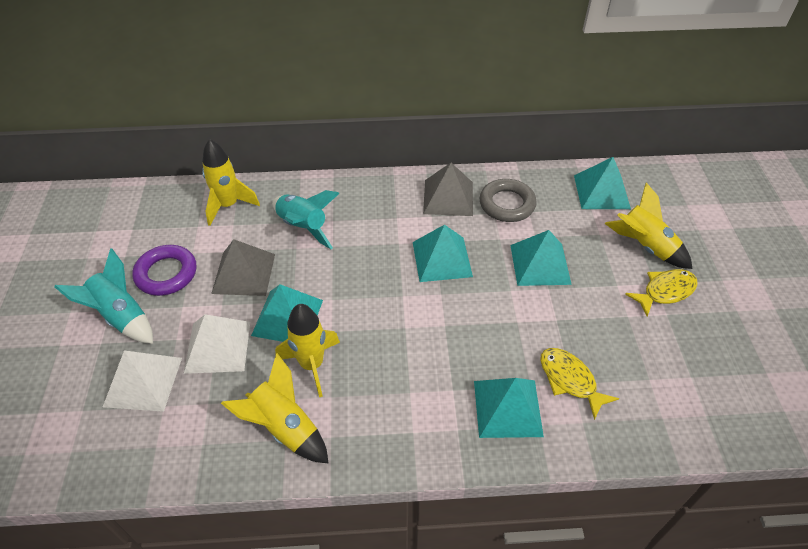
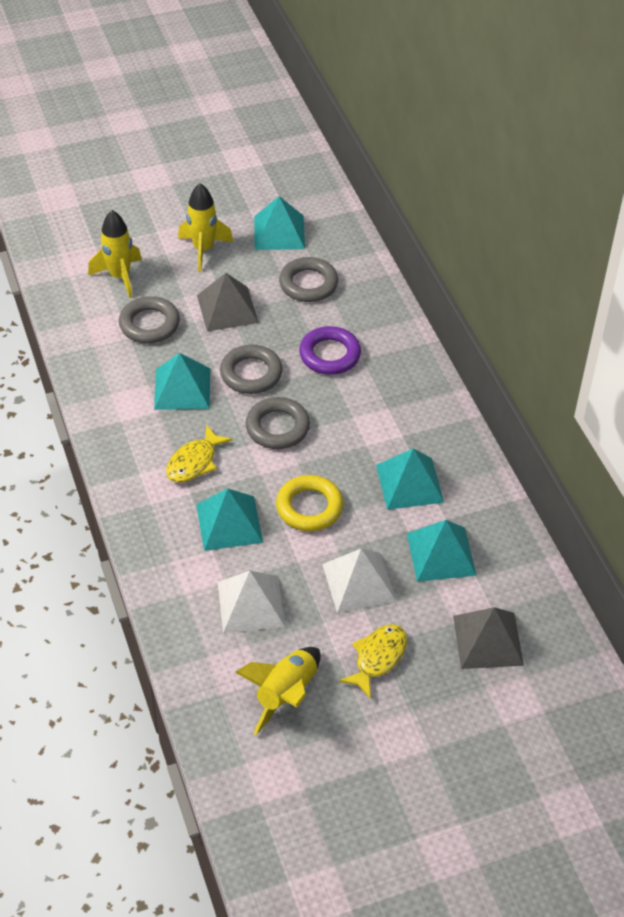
grey ring: 1 -> 4
turquoise rocket: 2 -> 0
yellow ring: 0 -> 1
yellow rocket: 4 -> 3

